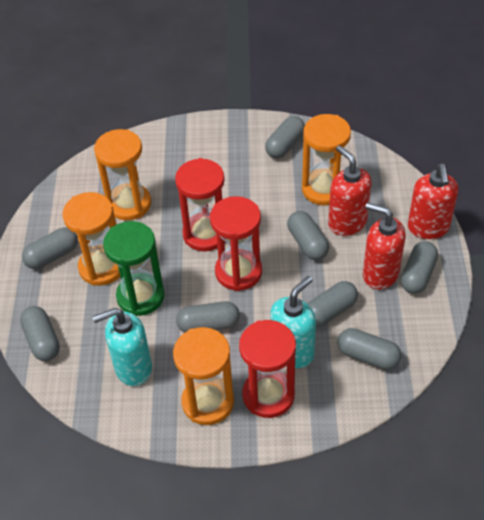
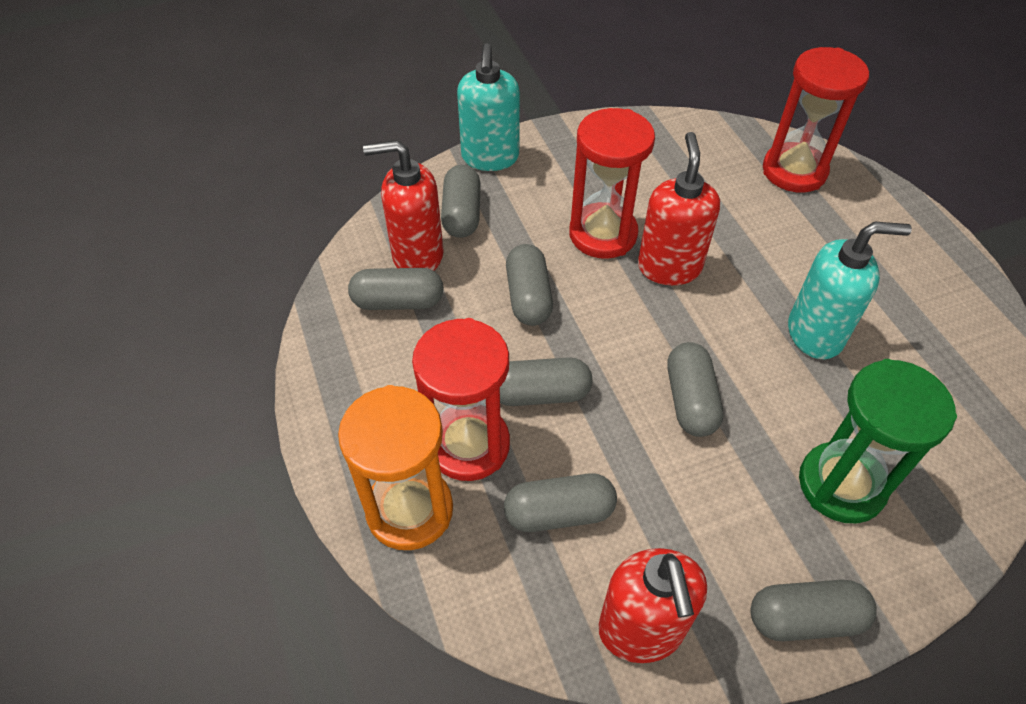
grey capsule: 8 -> 7
orange hourglass: 4 -> 1

